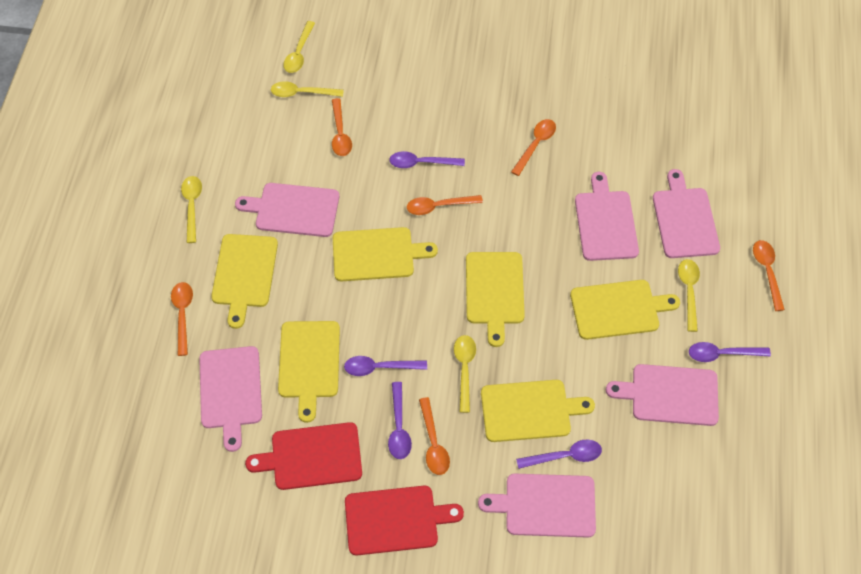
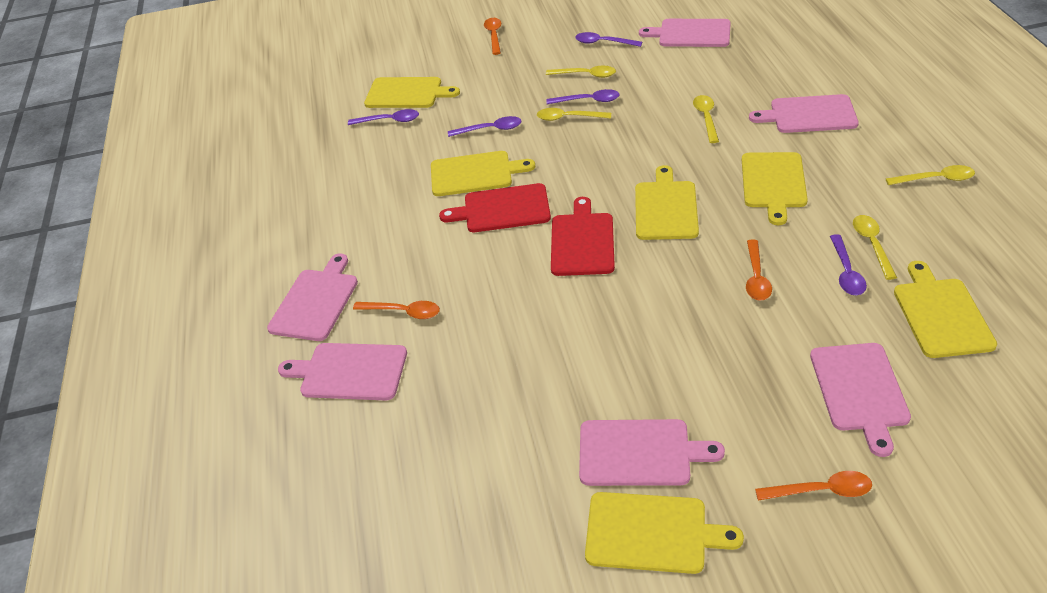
orange spoon: 6 -> 4

